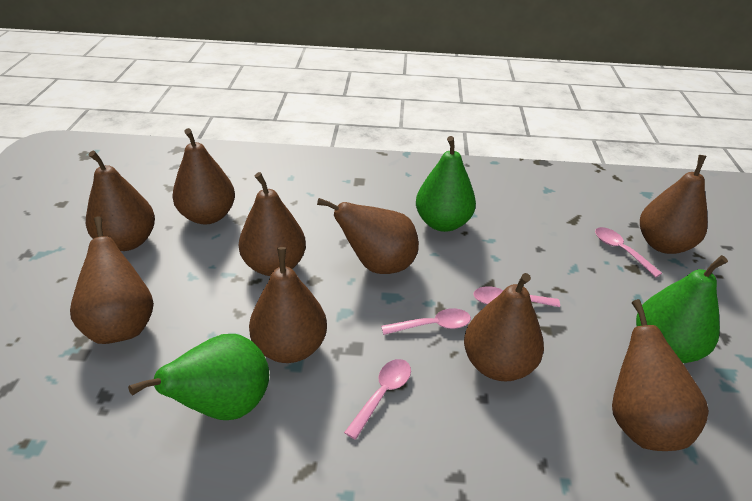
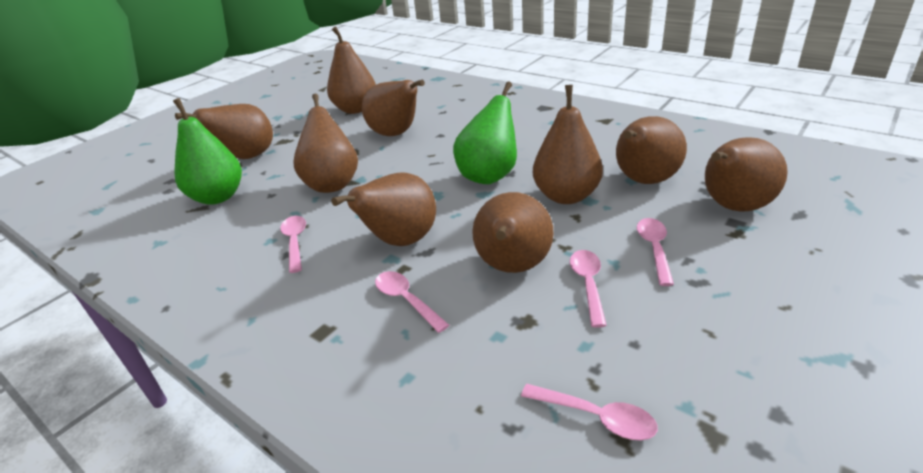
green pear: 3 -> 2
pink spoon: 4 -> 5

